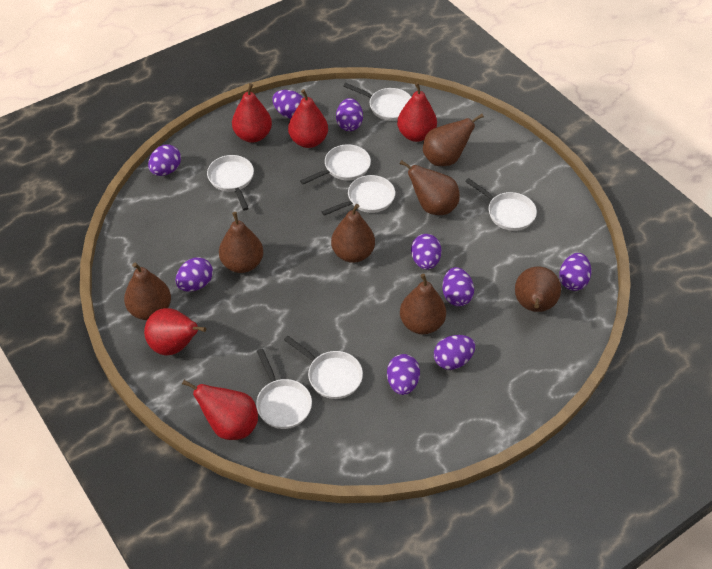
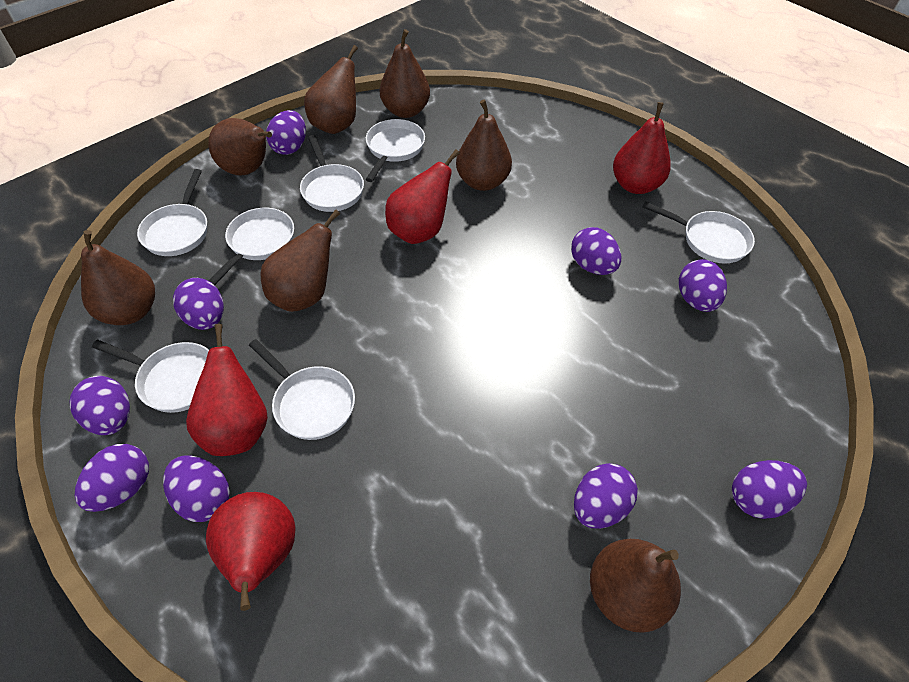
red pear: 5 -> 4

